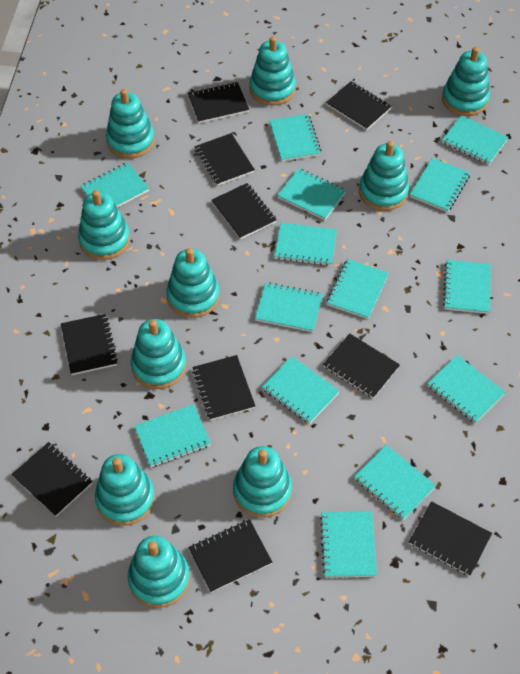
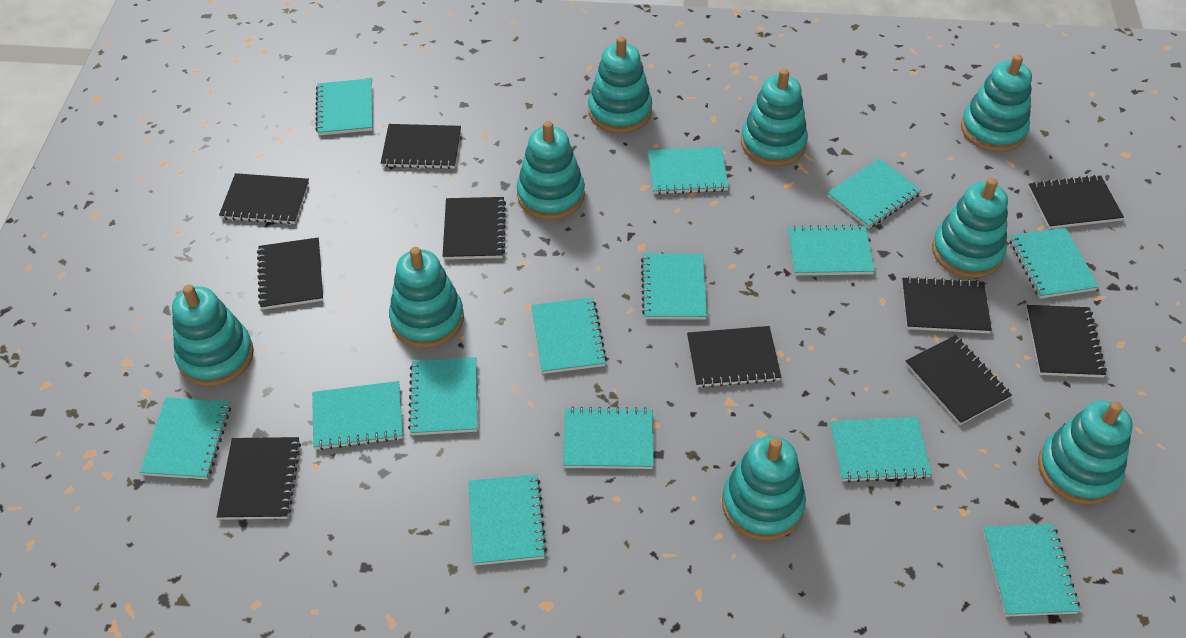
turquoise stacking toy: 10 -> 9

